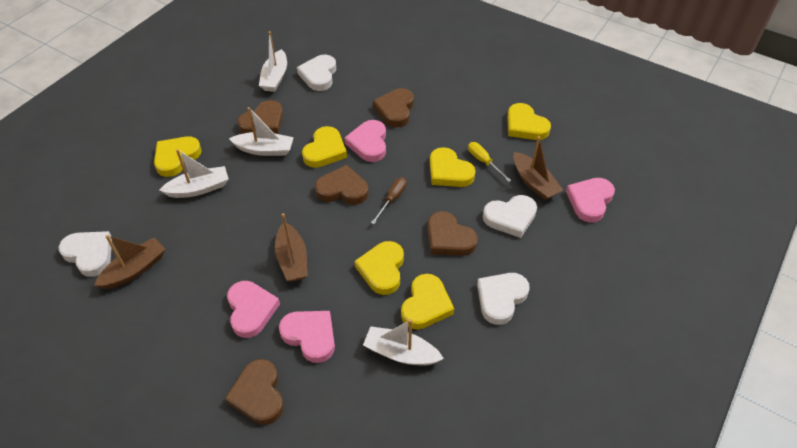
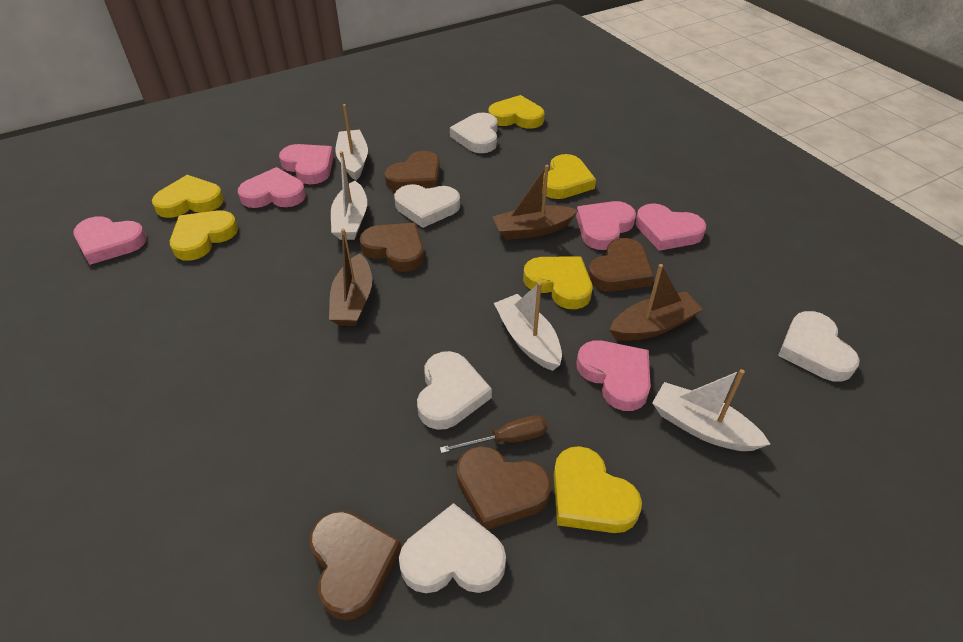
pink heart: 4 -> 6
white heart: 4 -> 5
yellow screwdriver: 1 -> 0

